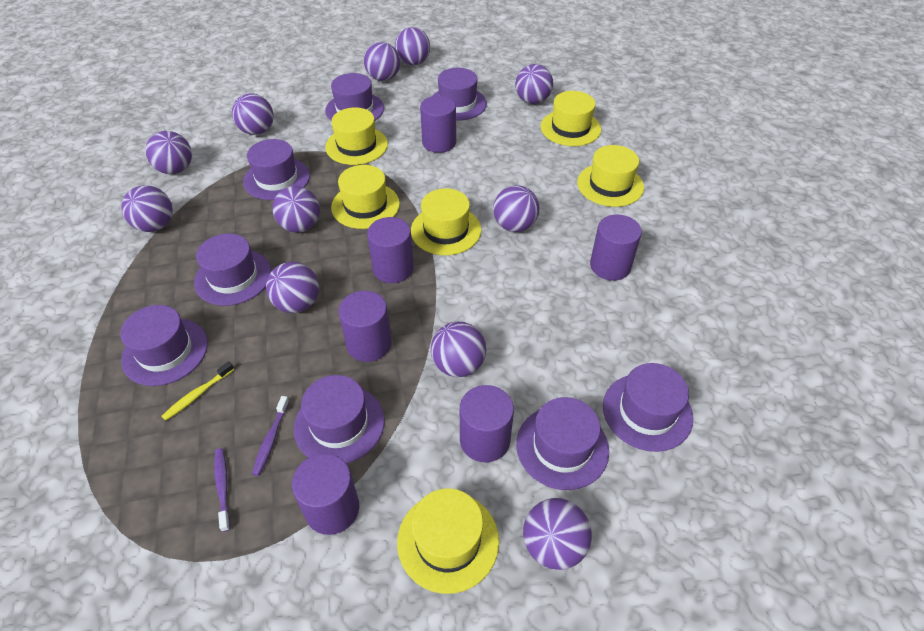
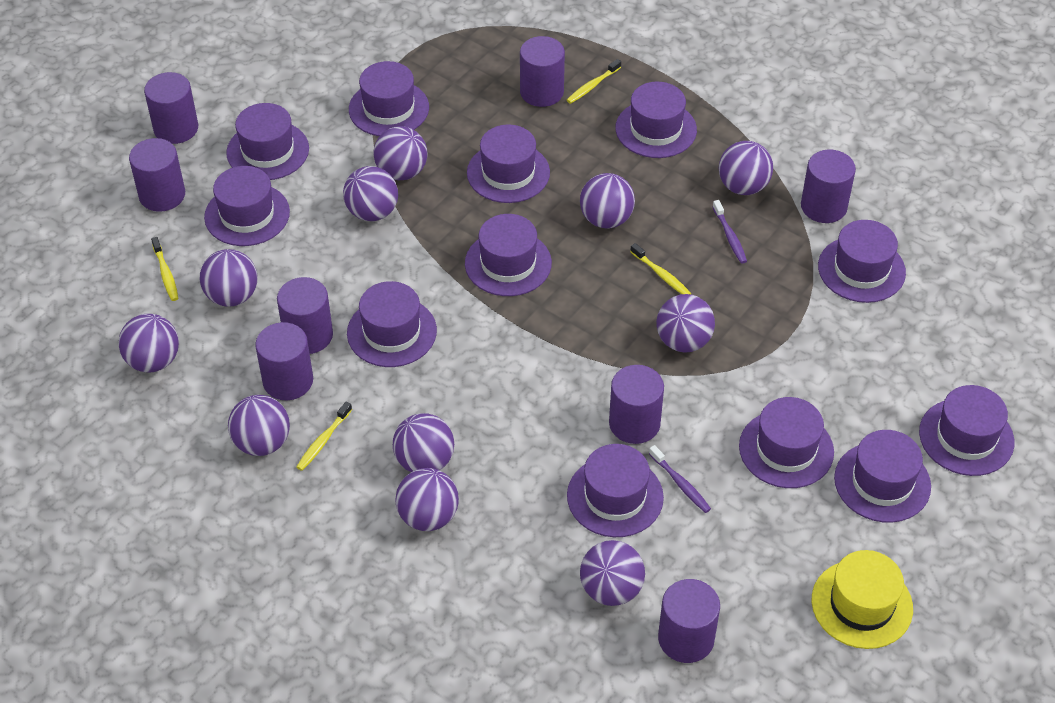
purple cylinder: 6 -> 8
purple hat: 8 -> 12
yellow hat: 6 -> 1
yellow toothbrush: 1 -> 4

